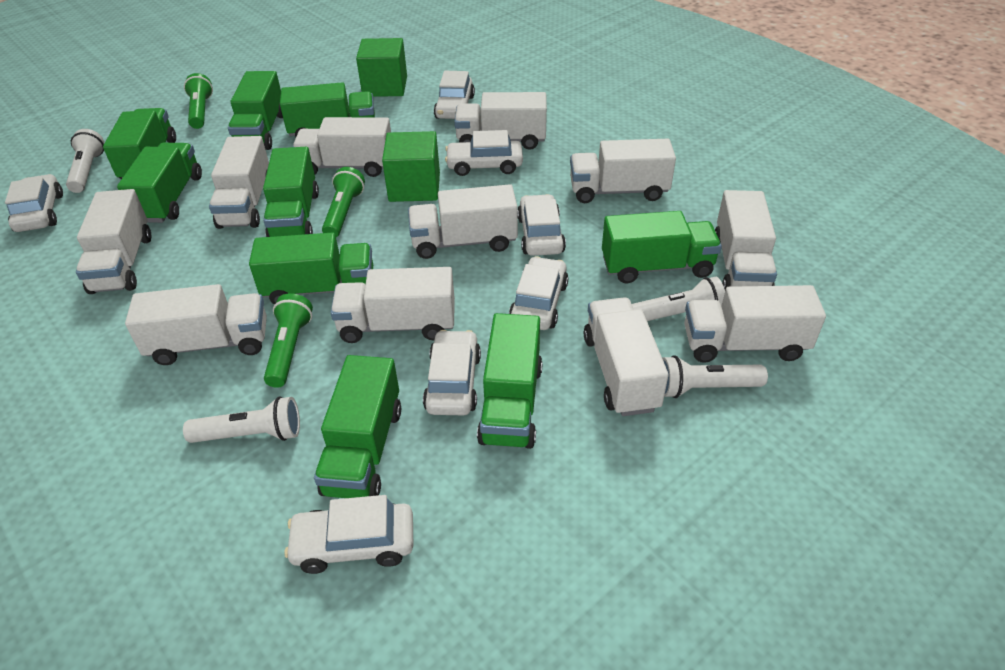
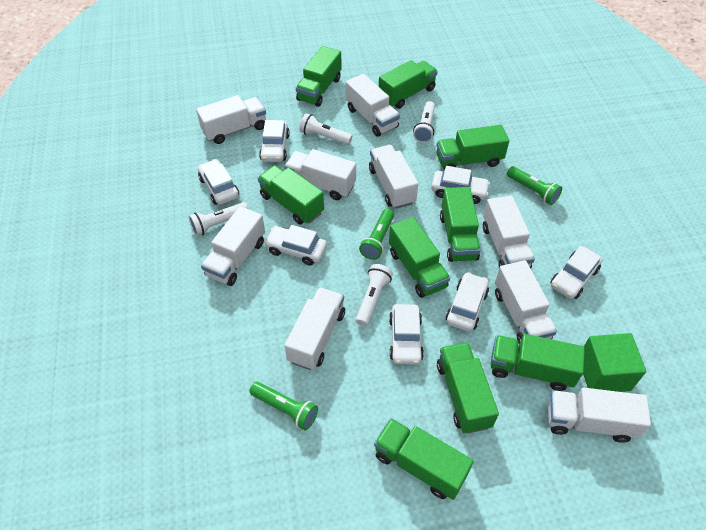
green cube: 2 -> 1
white truck: 11 -> 9

